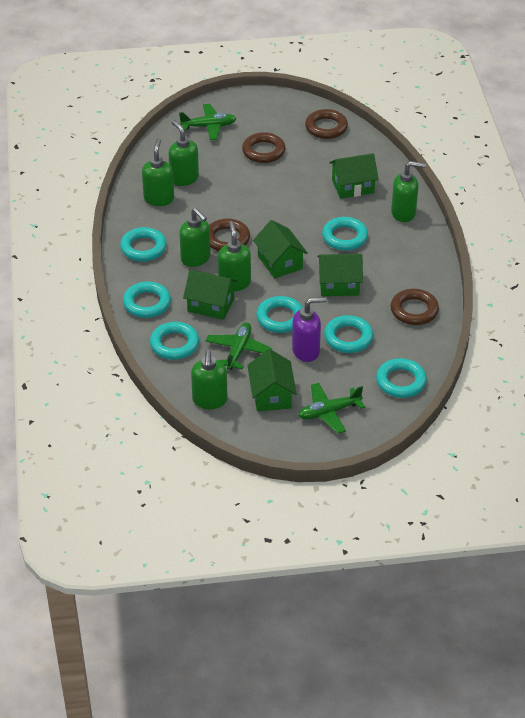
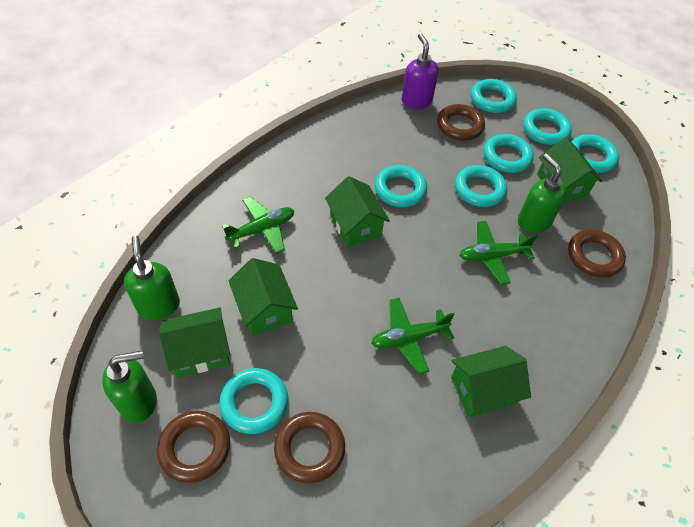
green soap dispenser: 6 -> 3

